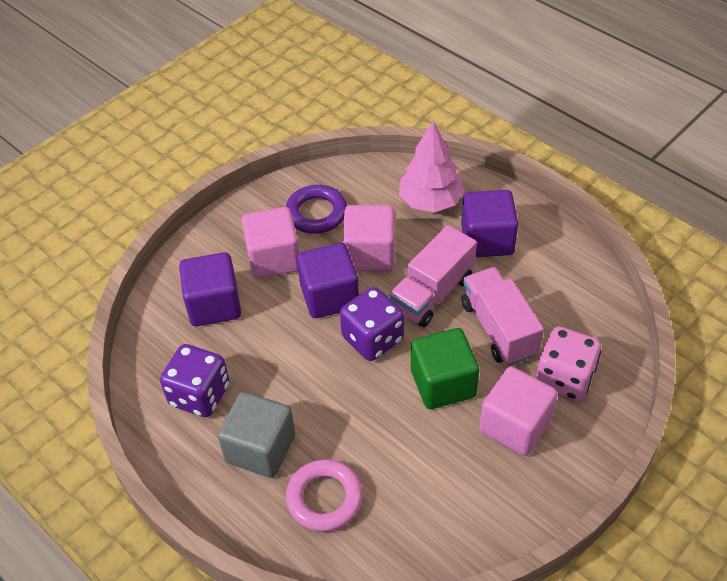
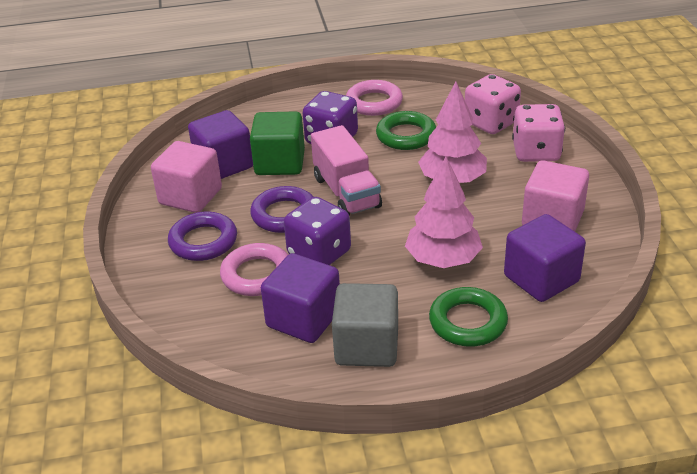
green ring: 0 -> 2
pink cube: 3 -> 2
pink dice: 1 -> 2
pink ring: 1 -> 2
pink tree: 1 -> 2
pink truck: 2 -> 1
purple ring: 1 -> 2

